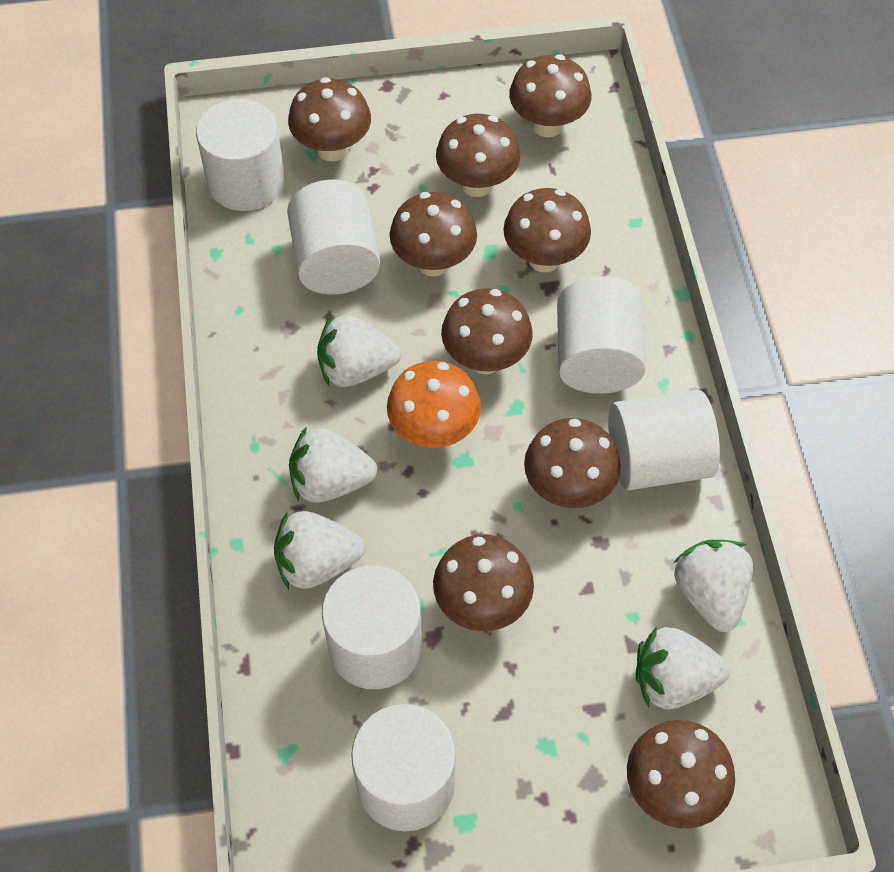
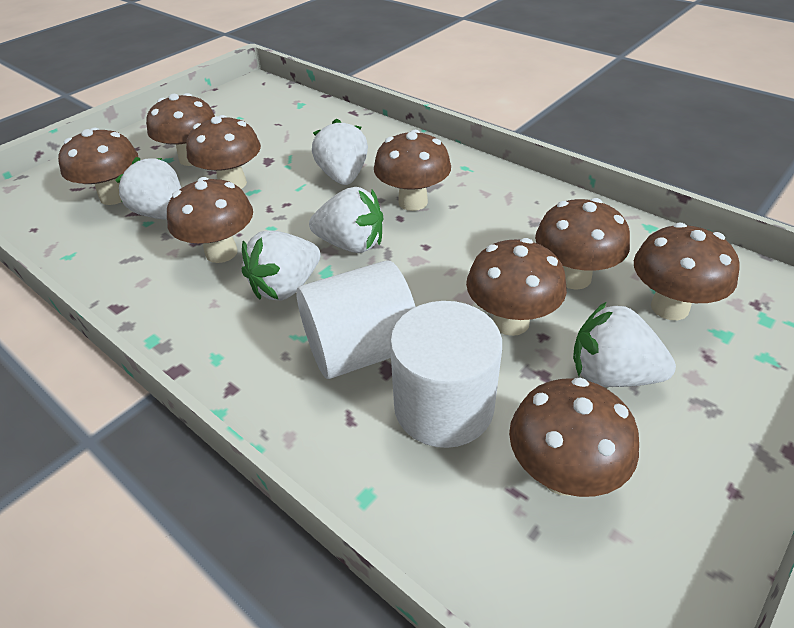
orange mushroom: 1 -> 0
white cylinder: 6 -> 2

